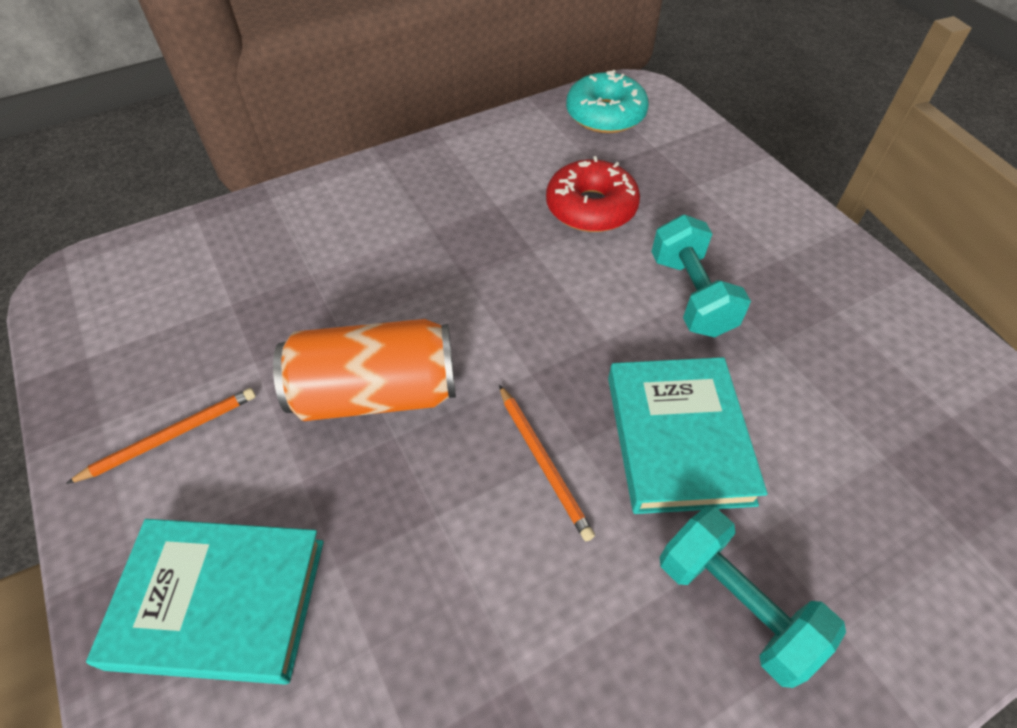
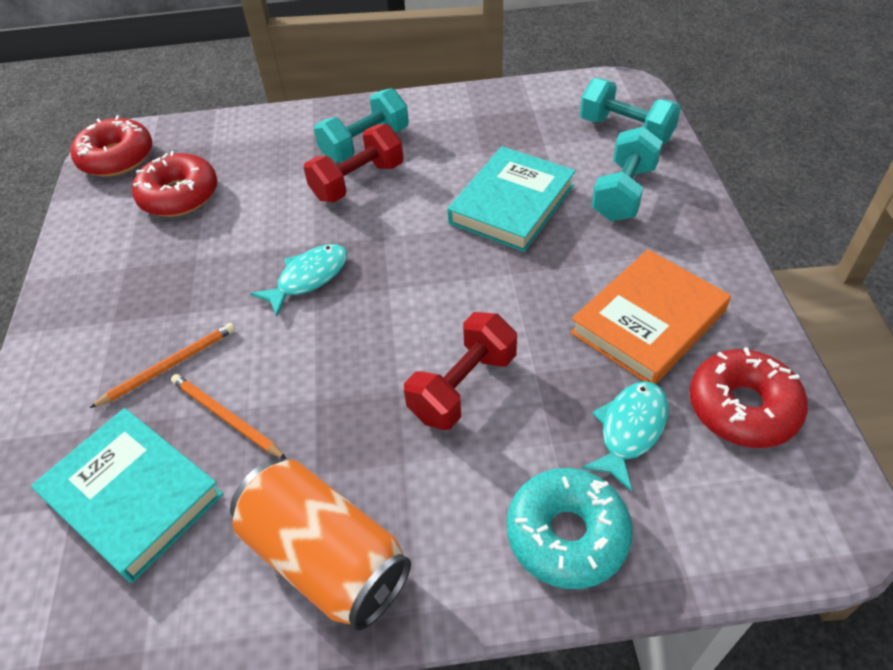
orange book: 0 -> 1
red donut: 1 -> 3
red dumbbell: 0 -> 2
turquoise dumbbell: 2 -> 3
turquoise fish: 0 -> 2

